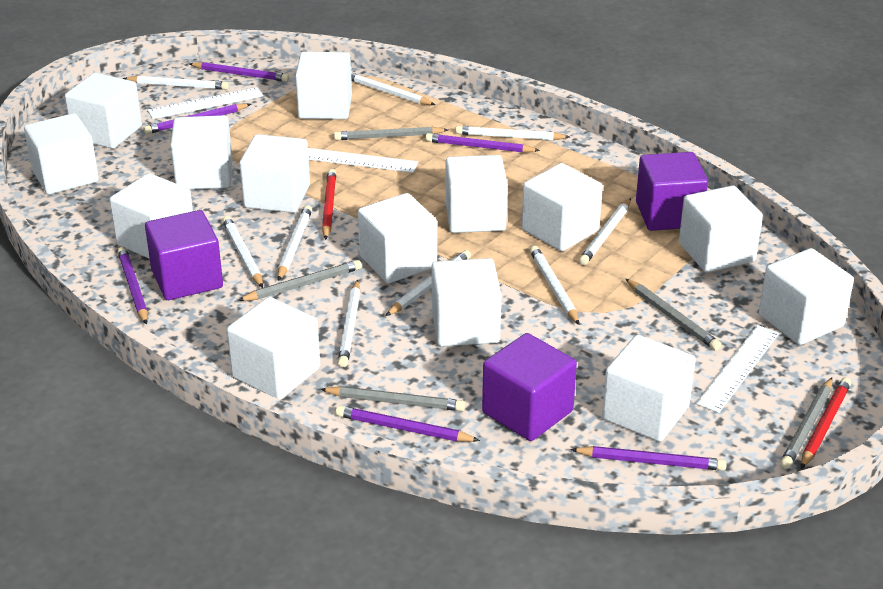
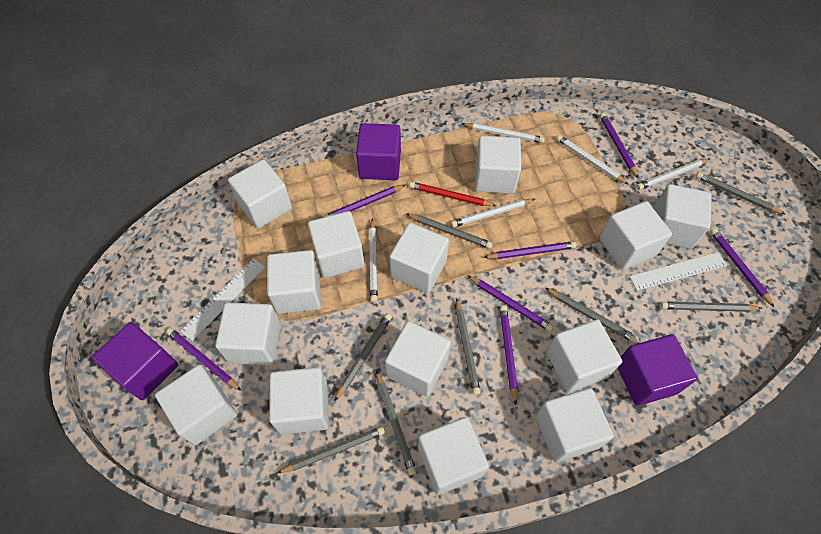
grey pencil: 5 -> 8
purple pencil: 6 -> 7
red pencil: 2 -> 1
white pencil: 9 -> 5
white ruler: 3 -> 2

